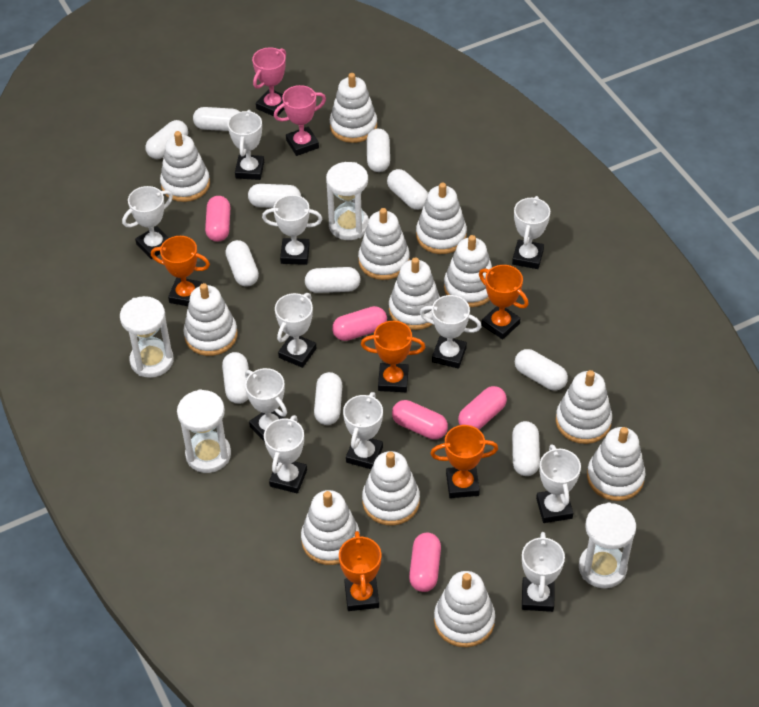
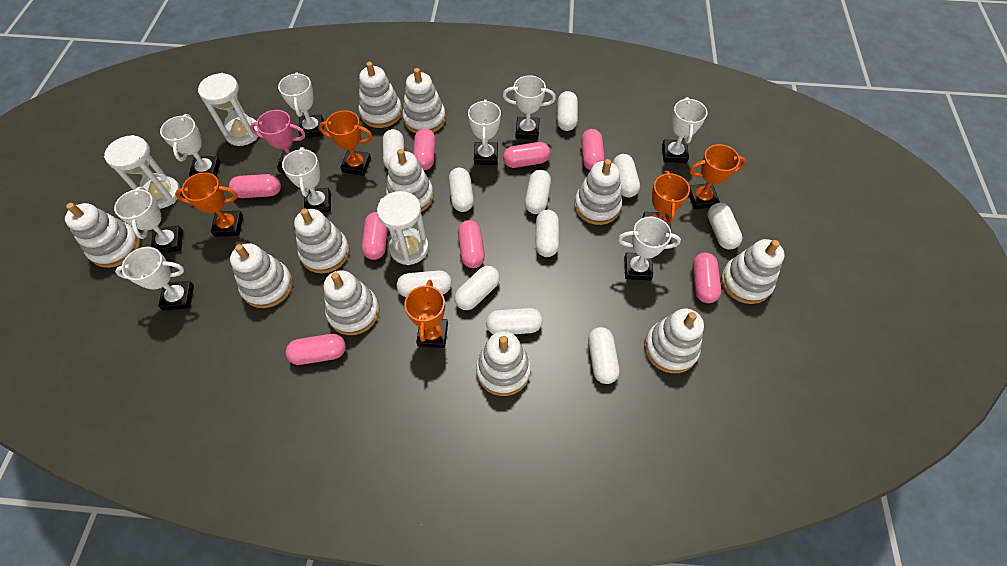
pink capsule: 5 -> 8
pink trophy: 2 -> 1
white hourglass: 4 -> 3
white stacking toy: 12 -> 11
white trophy: 11 -> 9

